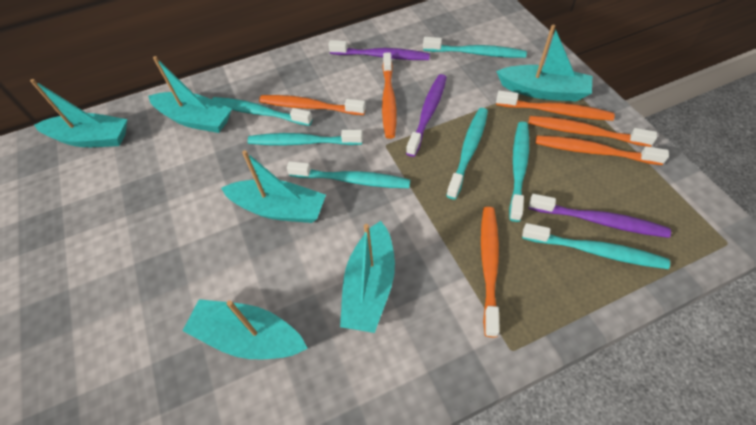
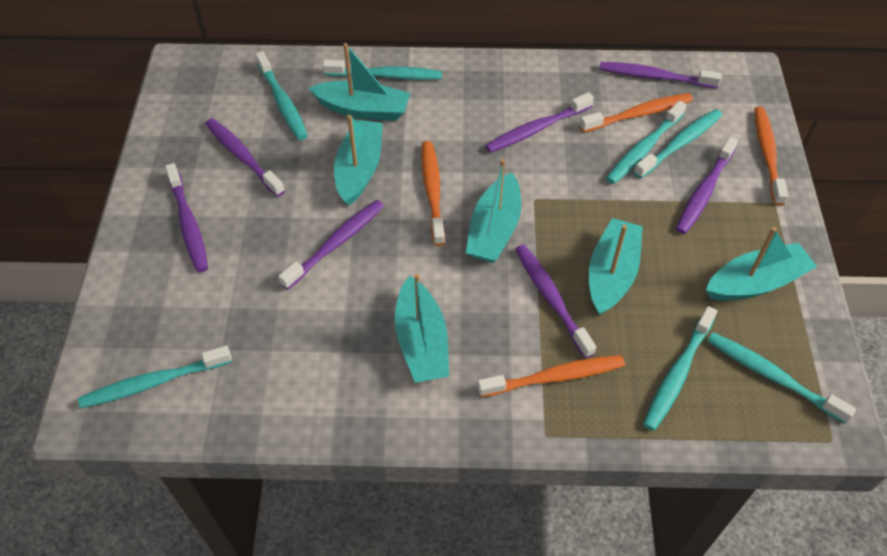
orange toothbrush: 6 -> 4
purple toothbrush: 3 -> 7

